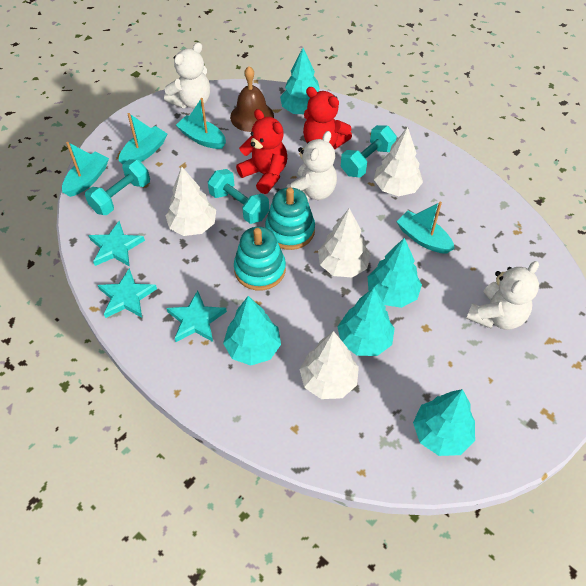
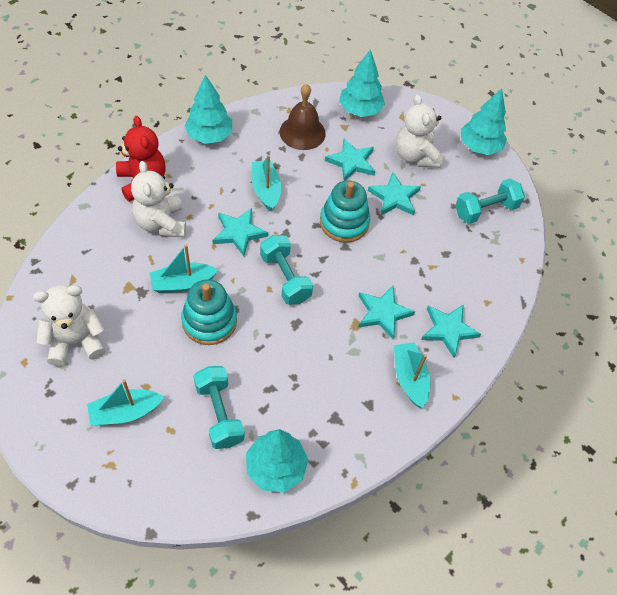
red teddy bear: 2 -> 1
turquoise star: 3 -> 5
turquoise tree: 5 -> 4
white tree: 4 -> 0

